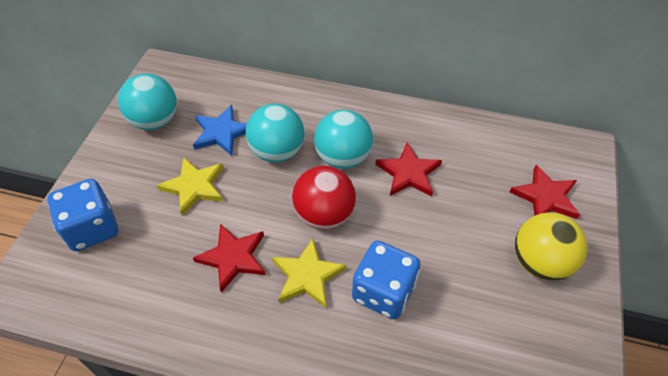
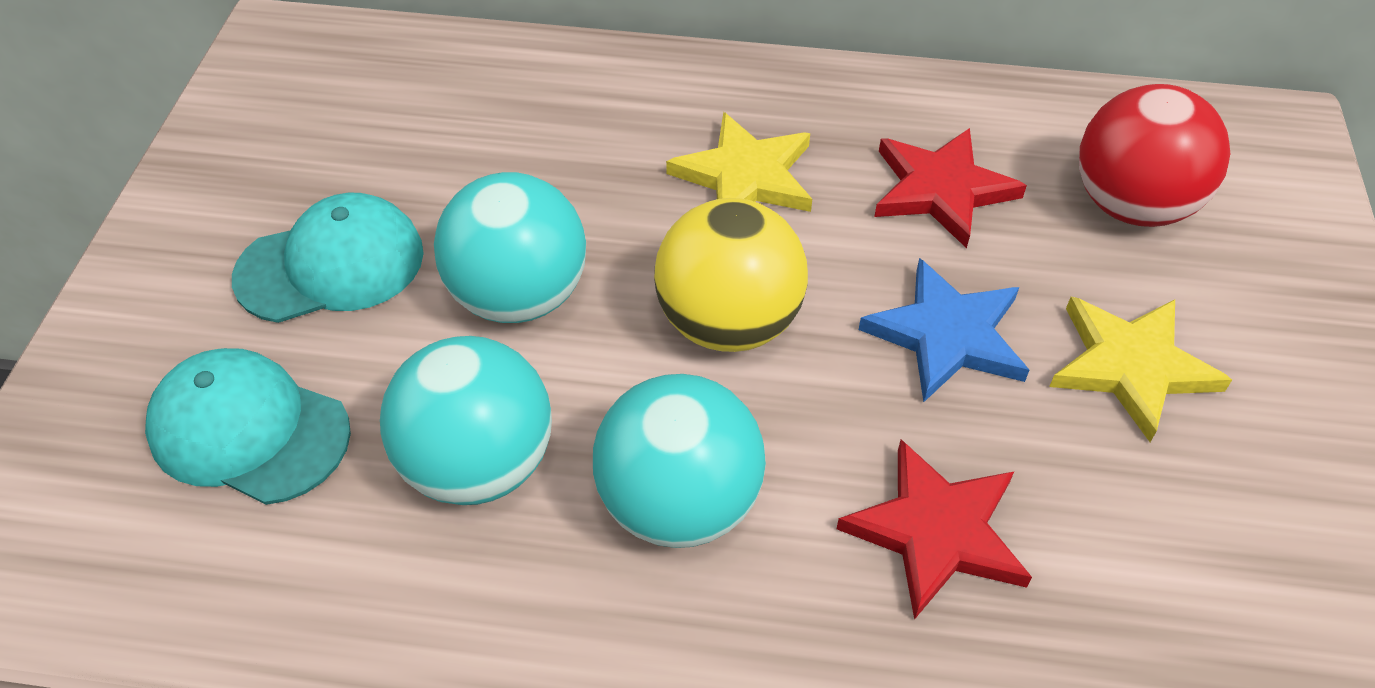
blue dice: 2 -> 0
red star: 3 -> 2
turquoise cap: 0 -> 2

